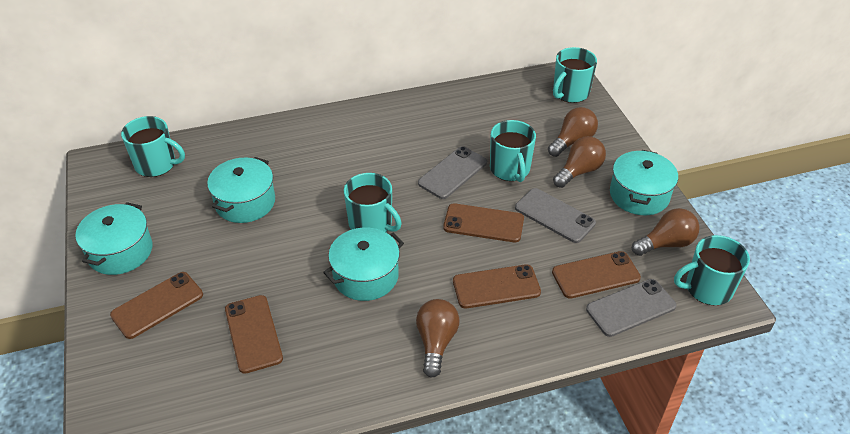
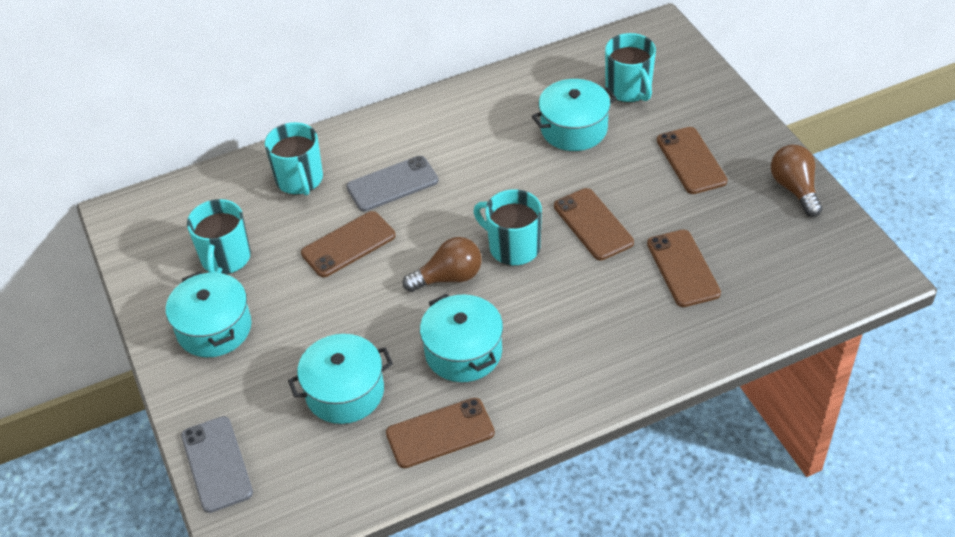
brown light bulb: 4 -> 2
grey phone: 3 -> 2
turquoise mug: 5 -> 4

